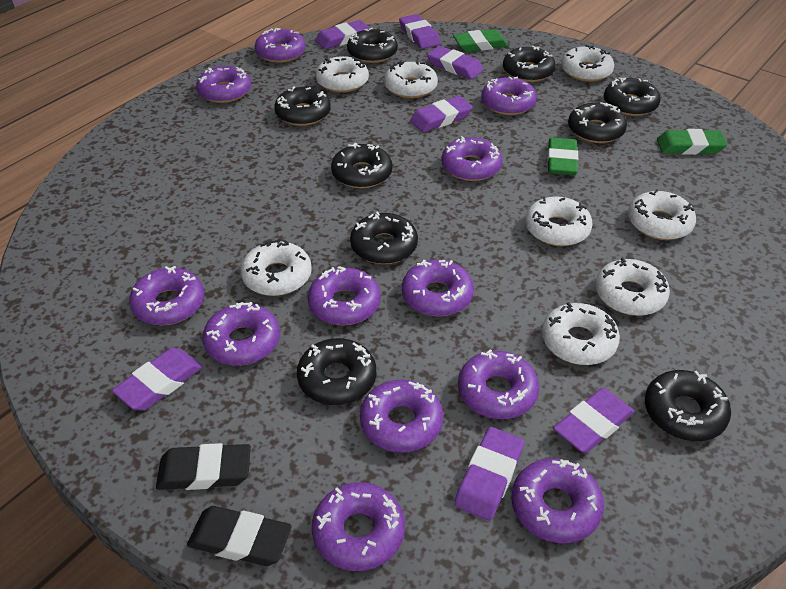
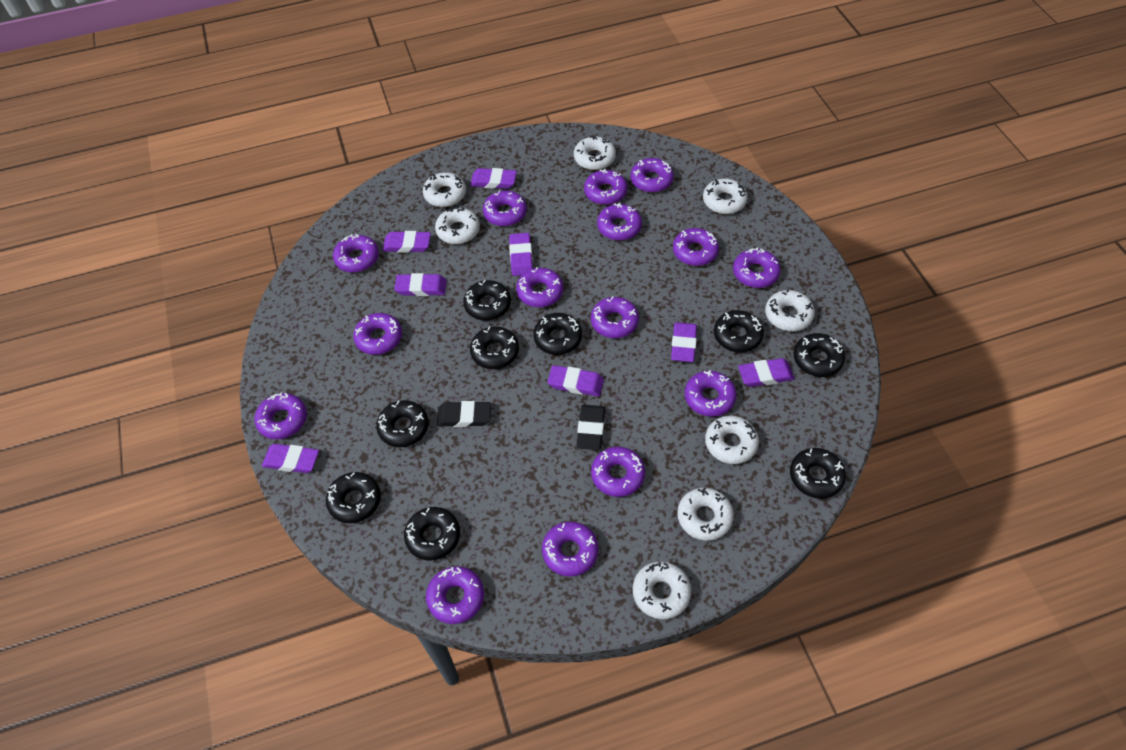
green eraser: 3 -> 0
purple donut: 12 -> 15
purple eraser: 7 -> 8

